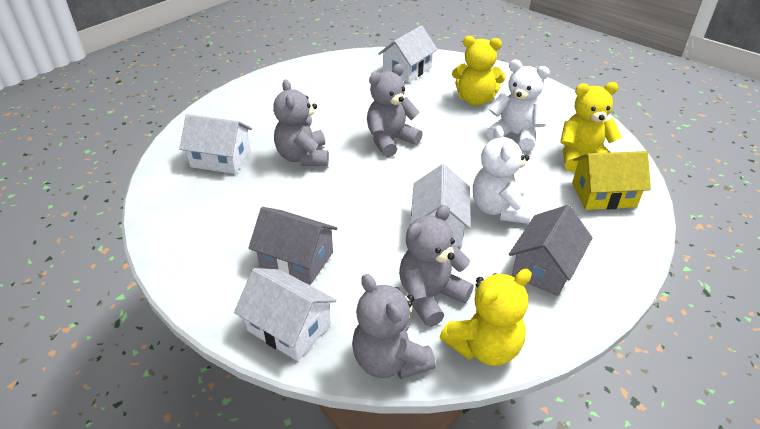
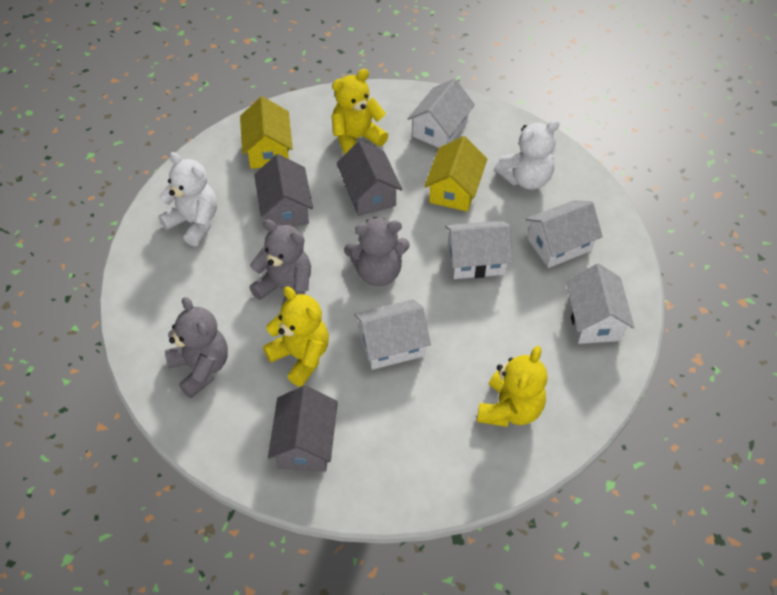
grey house: 2 -> 3
grey teddy bear: 4 -> 3
white house: 4 -> 5
yellow house: 1 -> 2

